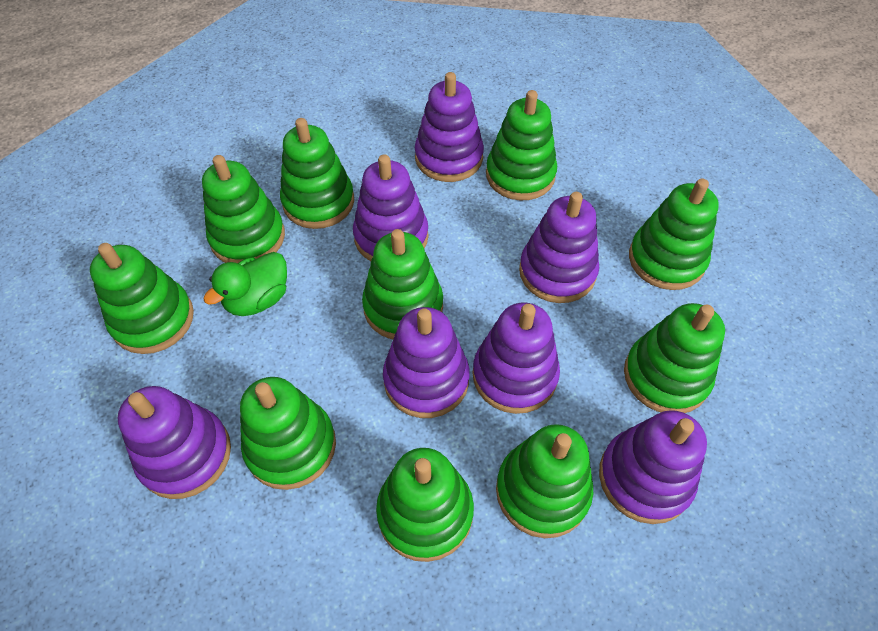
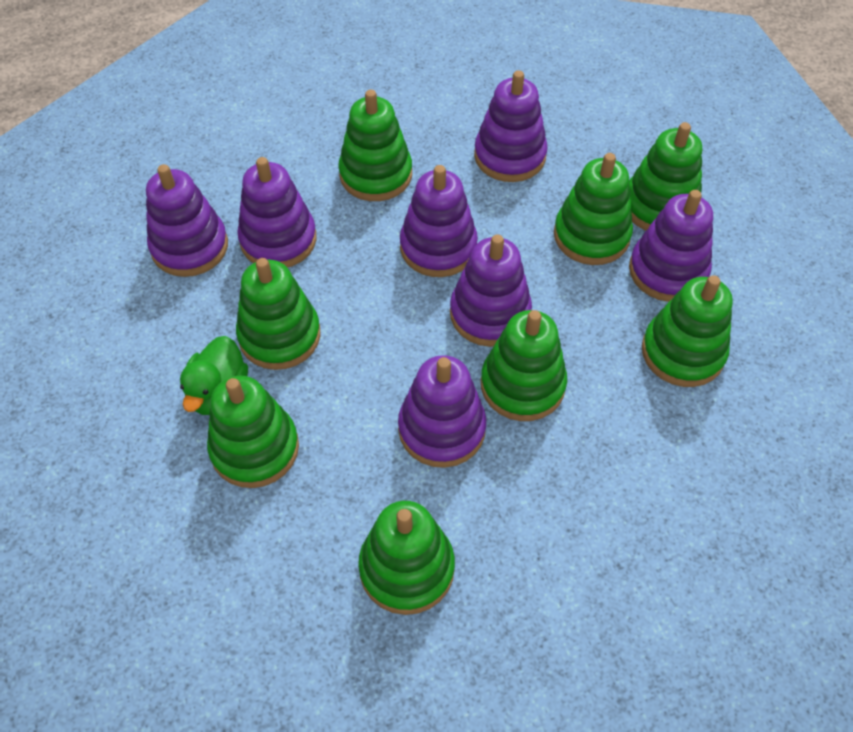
green stacking toy: 10 -> 8

